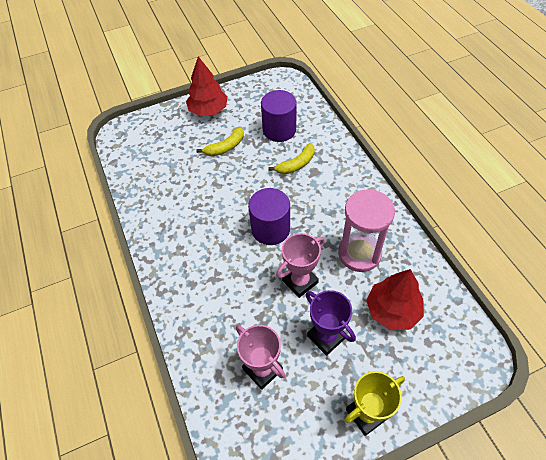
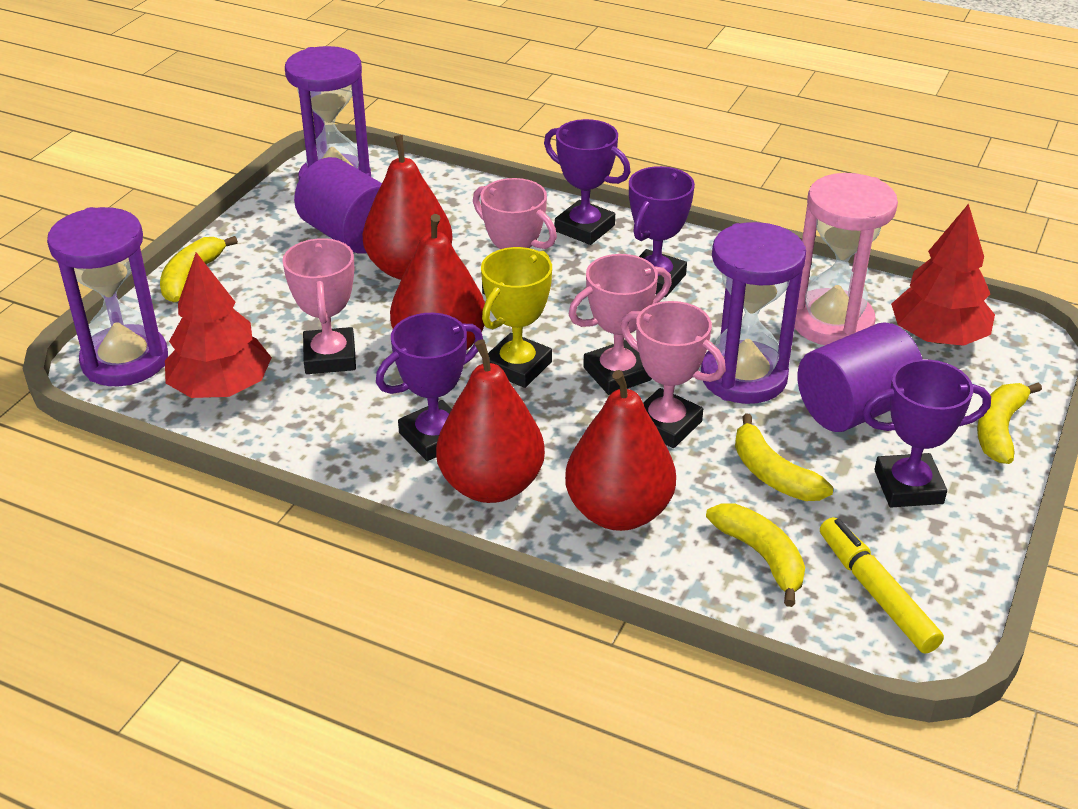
pink trophy: 2 -> 4
purple hourglass: 0 -> 3
purple trophy: 1 -> 4
red pear: 0 -> 4
yellow banana: 2 -> 4
yellow marker: 0 -> 1

